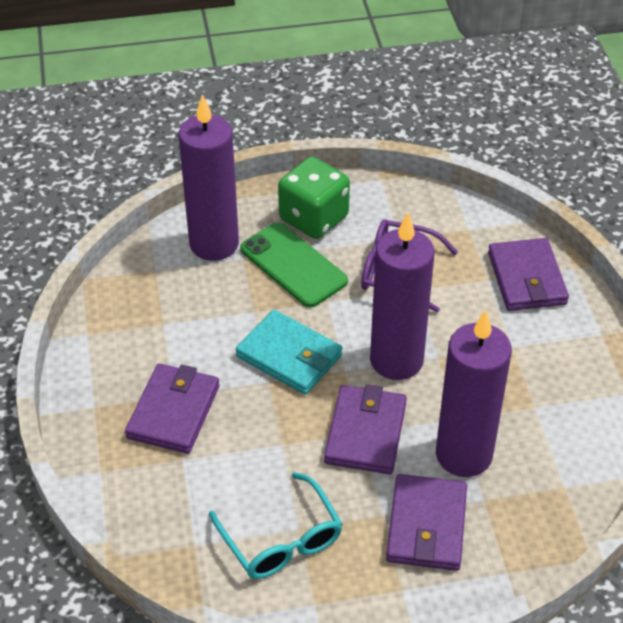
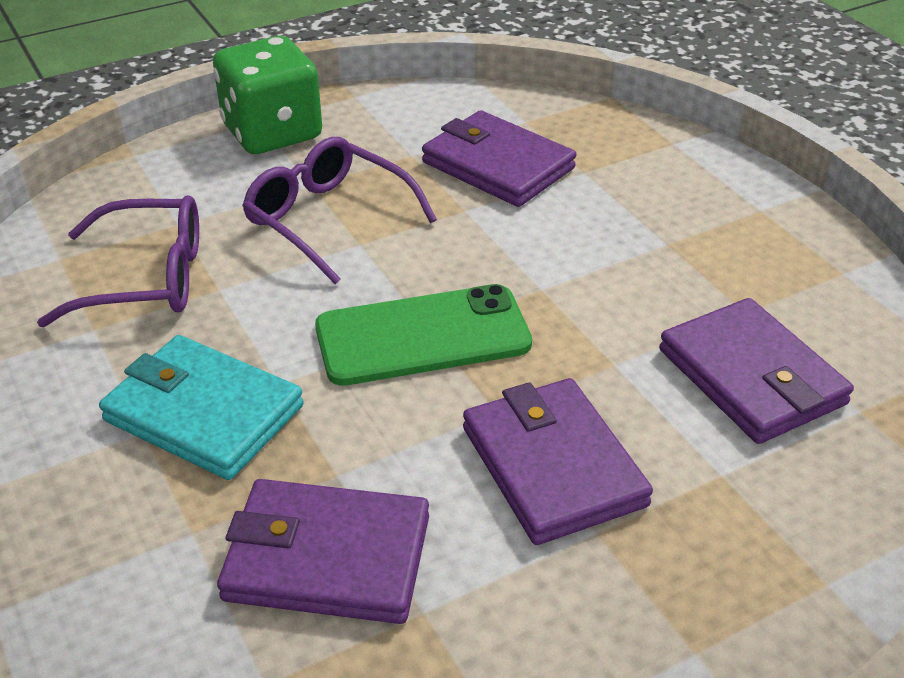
purple candle: 3 -> 0
purple glasses: 1 -> 2
turquoise glasses: 1 -> 0

